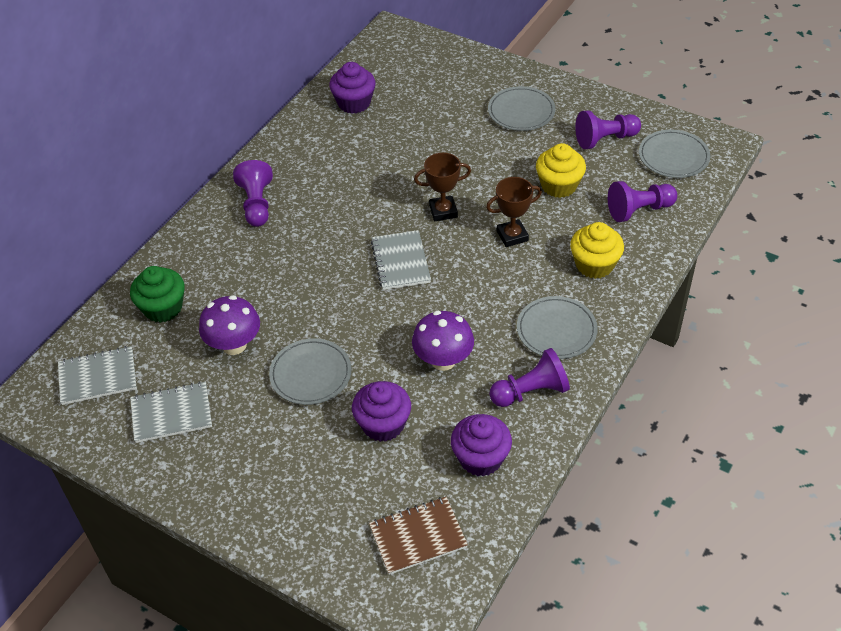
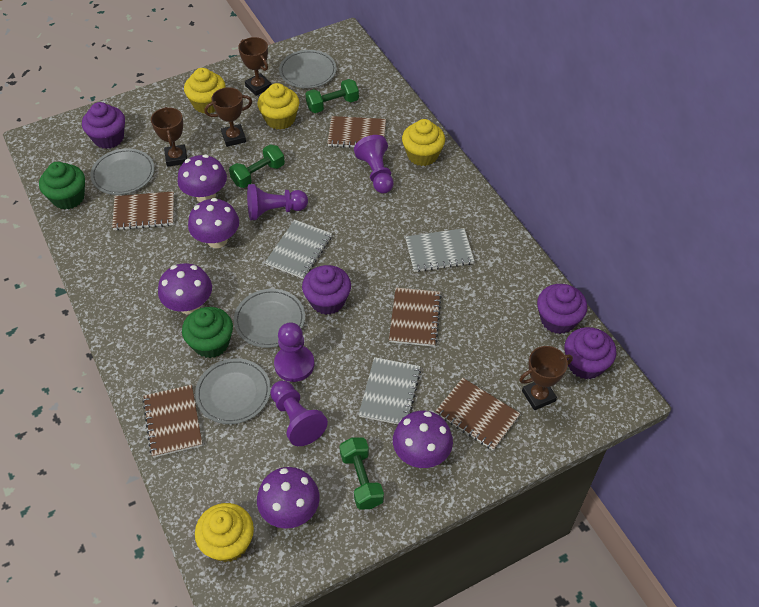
brown notebook: 1 -> 5
brown trophy: 2 -> 4
green cupcake: 1 -> 2
green dumbbell: 0 -> 3
purple cupcake: 3 -> 4
purple mushroom: 2 -> 5
yellow cupcake: 2 -> 4

